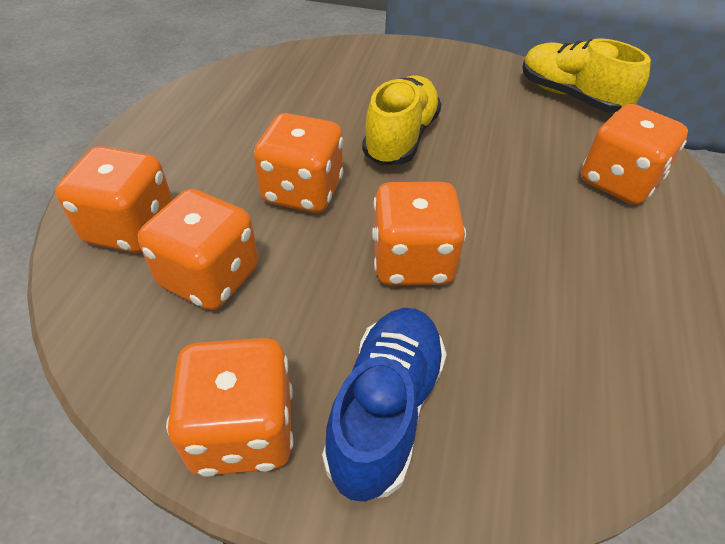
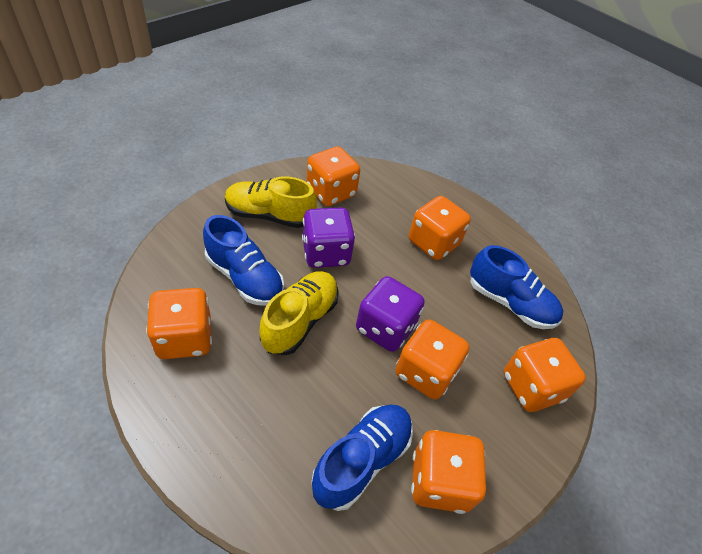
blue shoe: 1 -> 3
purple dice: 0 -> 2

